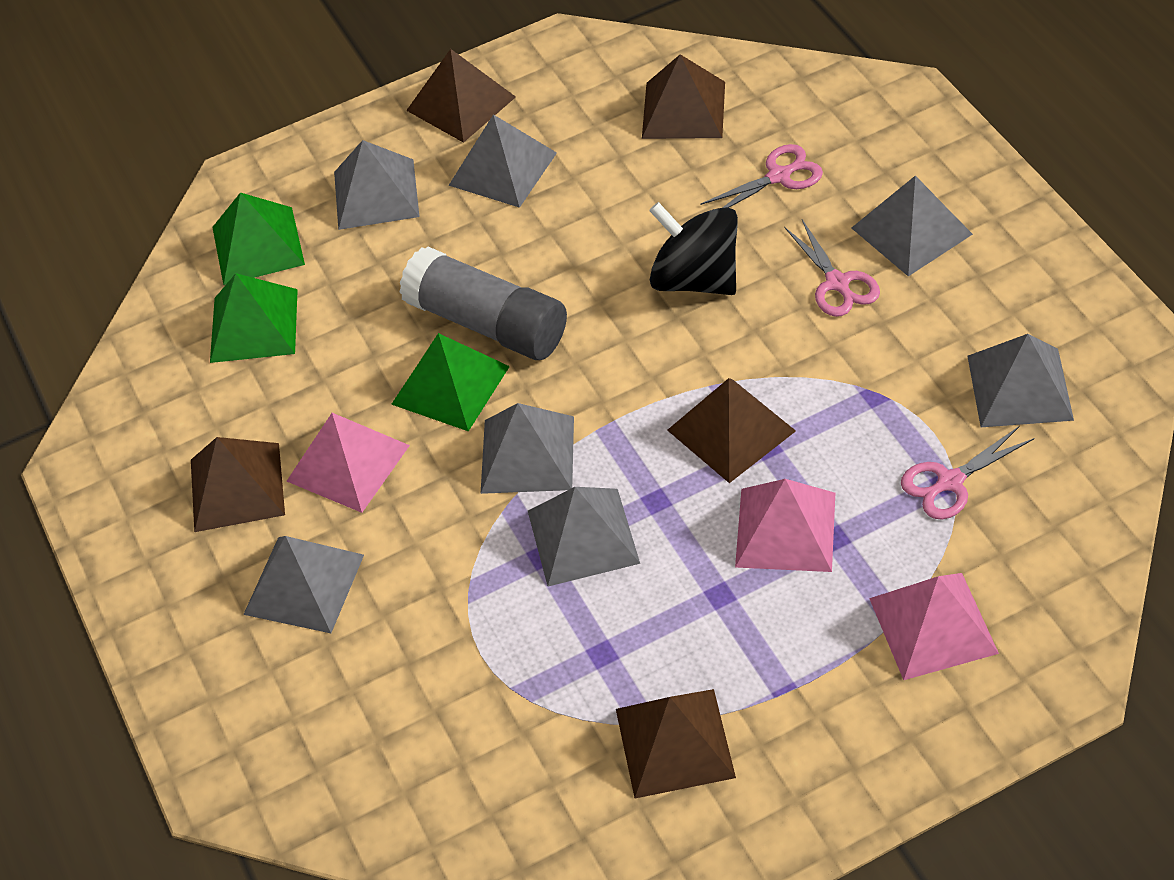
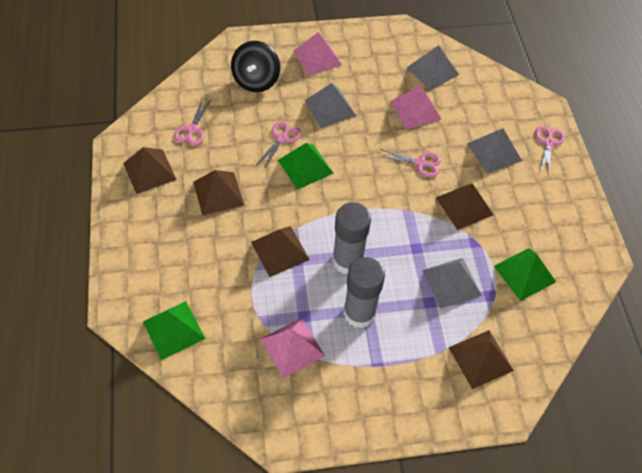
grey glue stick: 1 -> 2
grey pyramid: 7 -> 4
pink scissors: 3 -> 4

